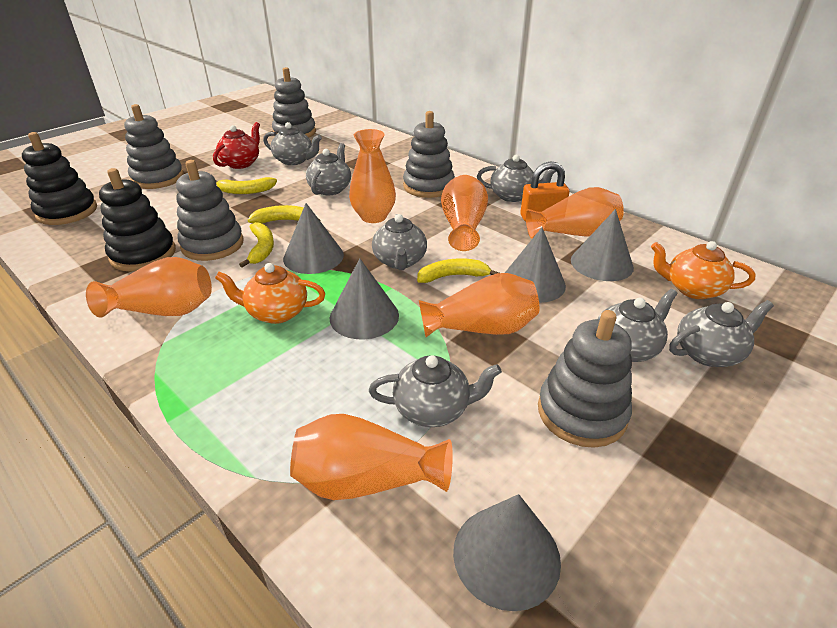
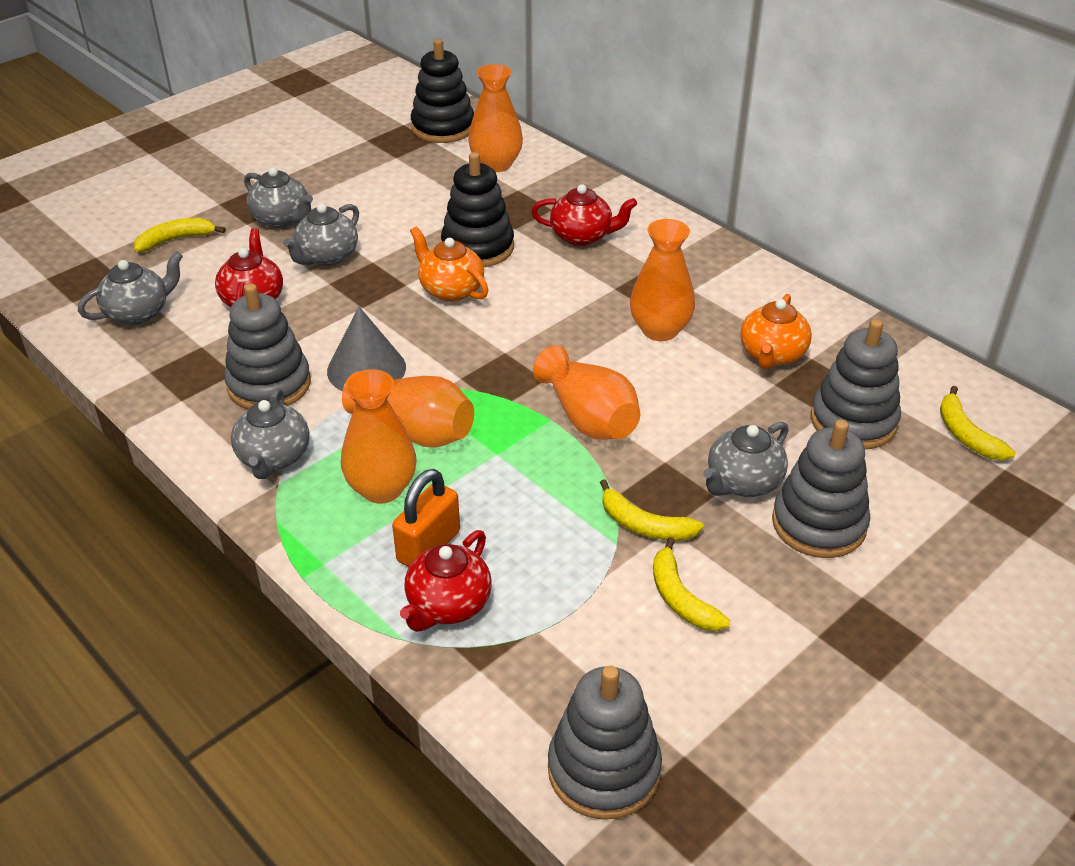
grey cone: 5 -> 1
grey stacking toy: 5 -> 4
grey teapot: 7 -> 5
orange vase: 6 -> 5
red teapot: 1 -> 3

